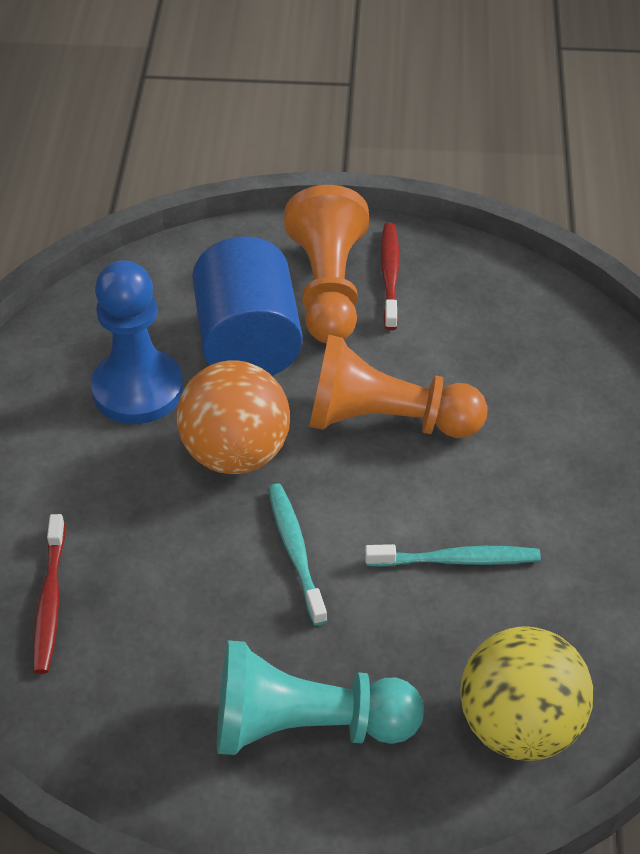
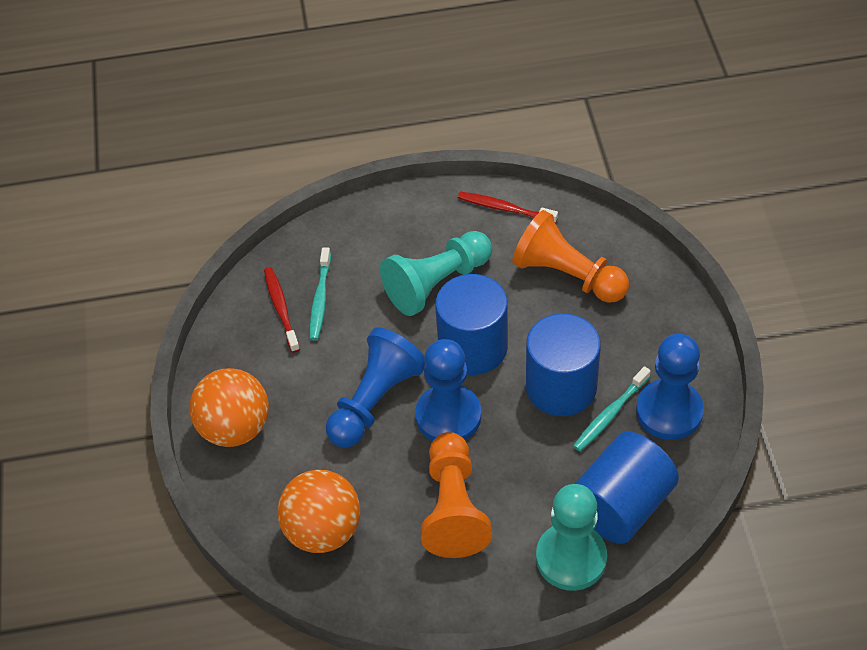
blue cylinder: 1 -> 3
blue pawn: 1 -> 3
orange ball: 1 -> 2
turquoise pawn: 1 -> 2
yellow ball: 1 -> 0

